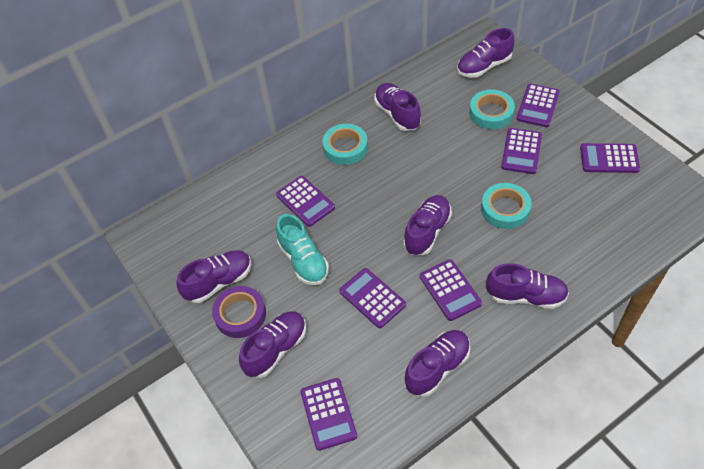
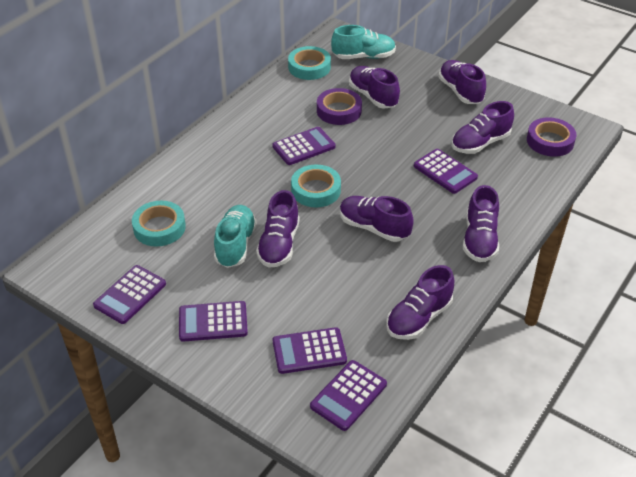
purple calculator: 7 -> 6
purple tape: 1 -> 2
turquoise shoe: 1 -> 2

